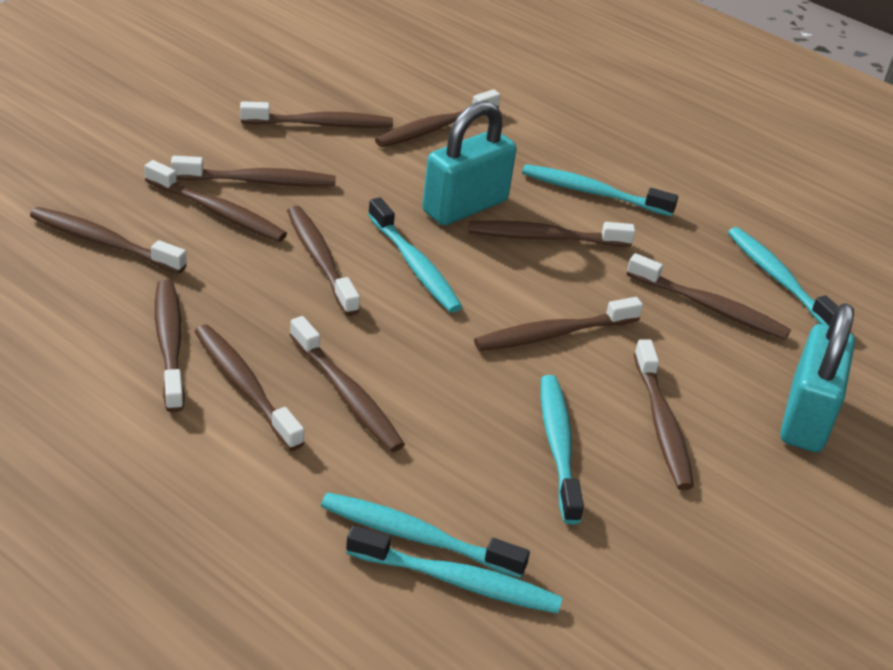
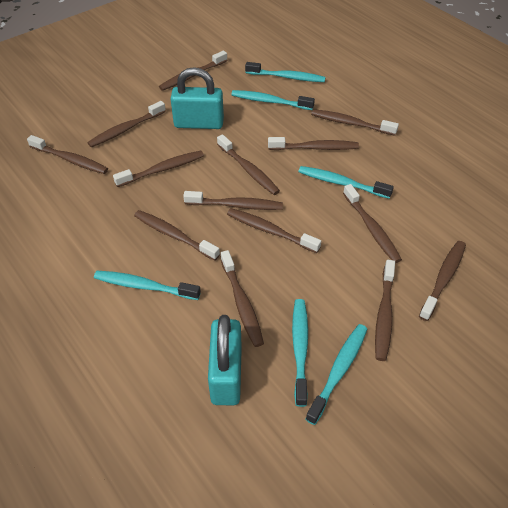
brown toothbrush: 13 -> 14

